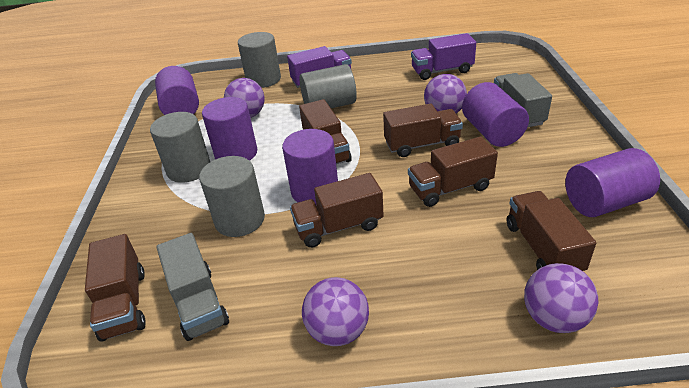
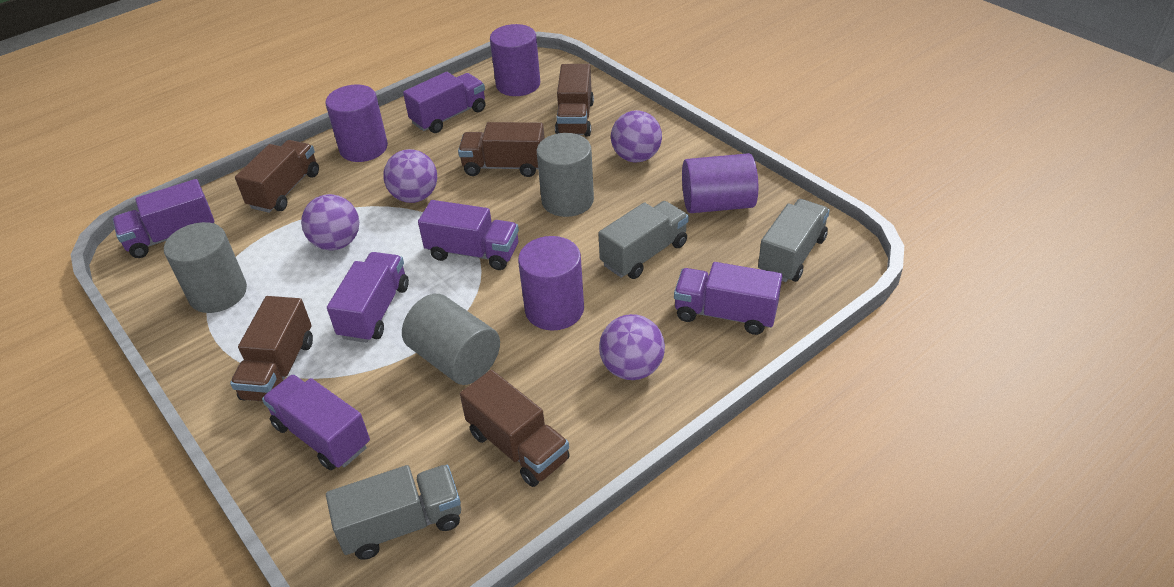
brown truck: 6 -> 5
grey cylinder: 4 -> 3
grey truck: 2 -> 3
purple cylinder: 5 -> 4
purple truck: 2 -> 6

